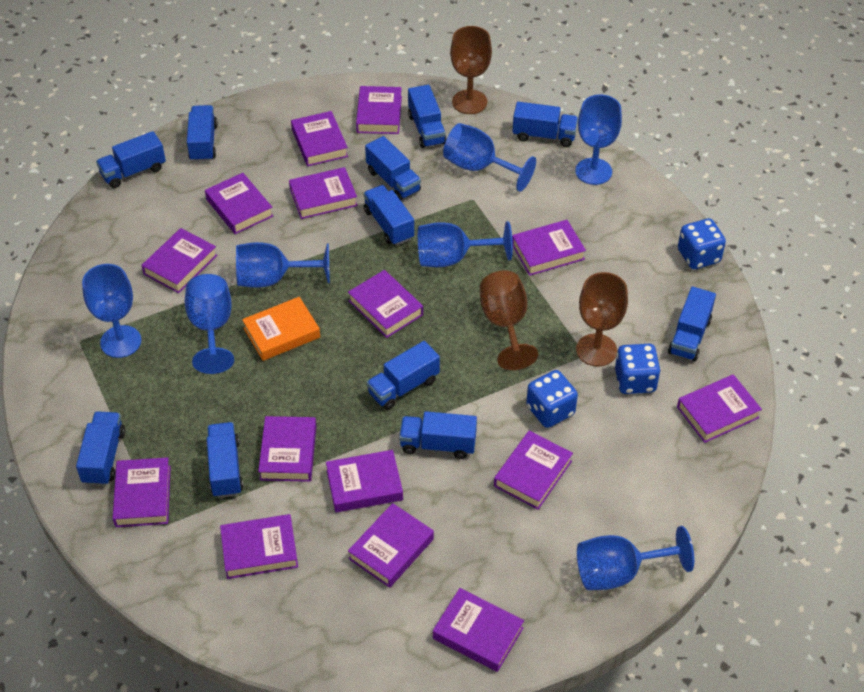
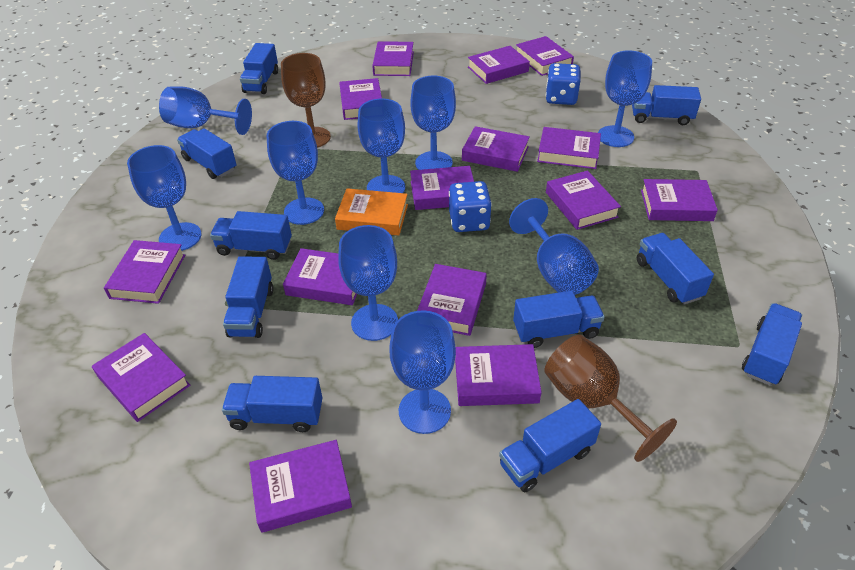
blue dice: 3 -> 2
blue goblet: 7 -> 9
blue truck: 11 -> 10
brown goblet: 3 -> 2

